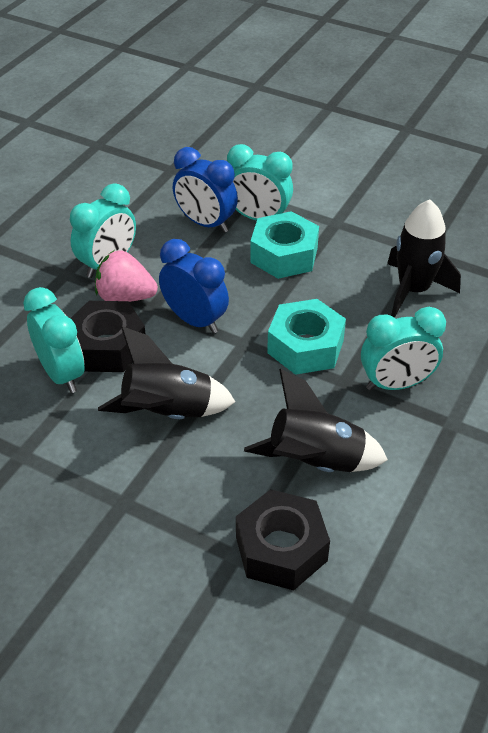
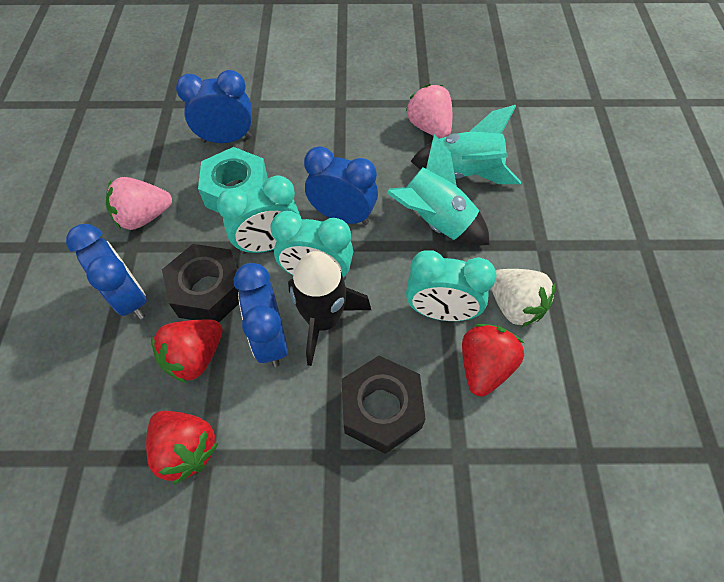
black rocket: 3 -> 1
blue clock: 2 -> 4
pink strawberry: 1 -> 2
red strawberry: 0 -> 3
turquoise clock: 4 -> 3
turquoise nut: 2 -> 1
turquoise rocket: 0 -> 2
white strawberry: 0 -> 1

